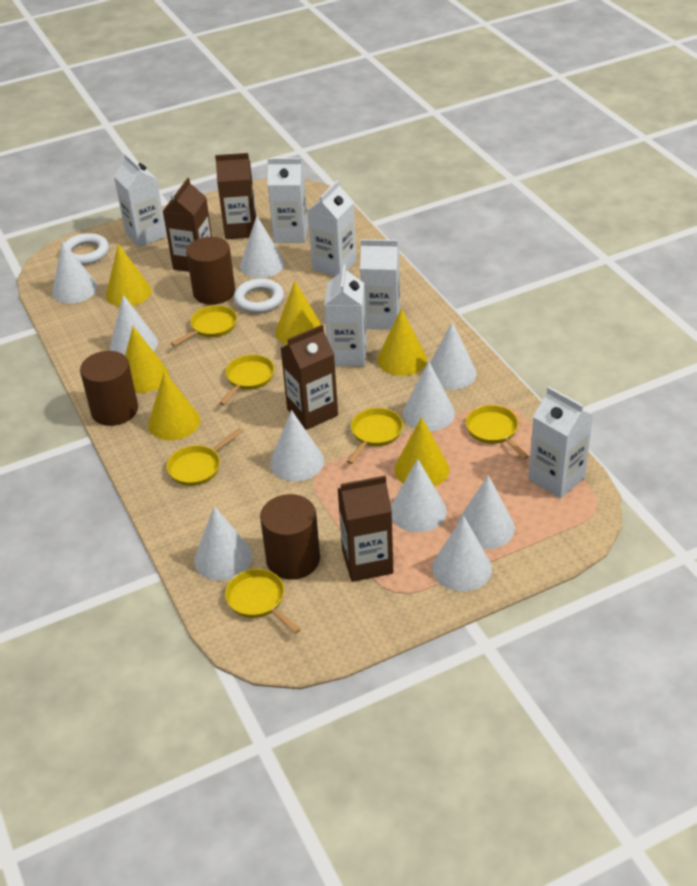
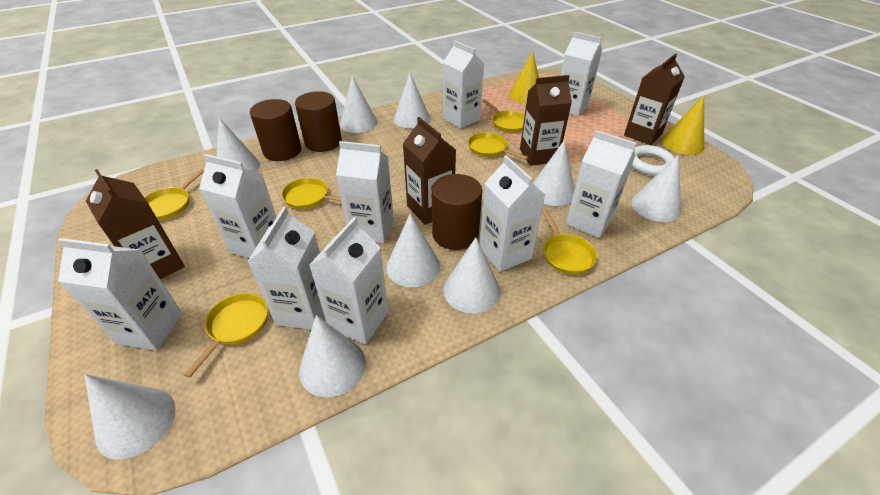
white carton: 6 -> 9
white cone: 10 -> 9
white ring: 2 -> 1
yellow cone: 6 -> 2

